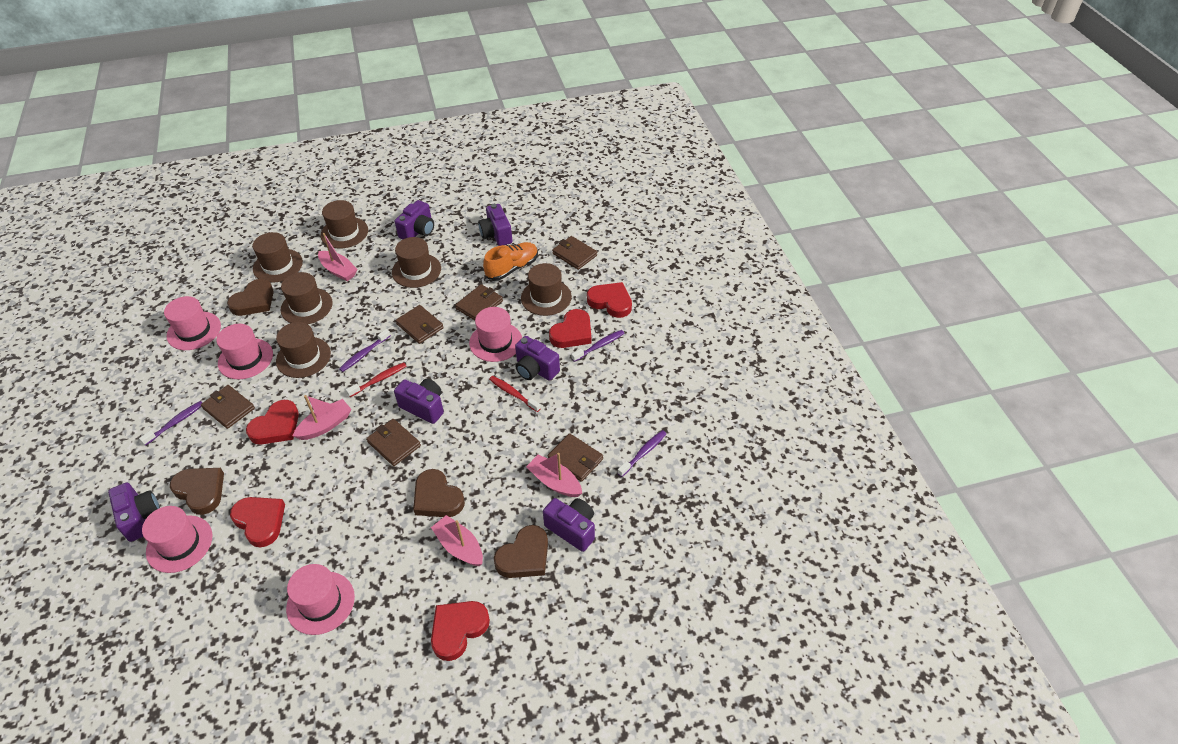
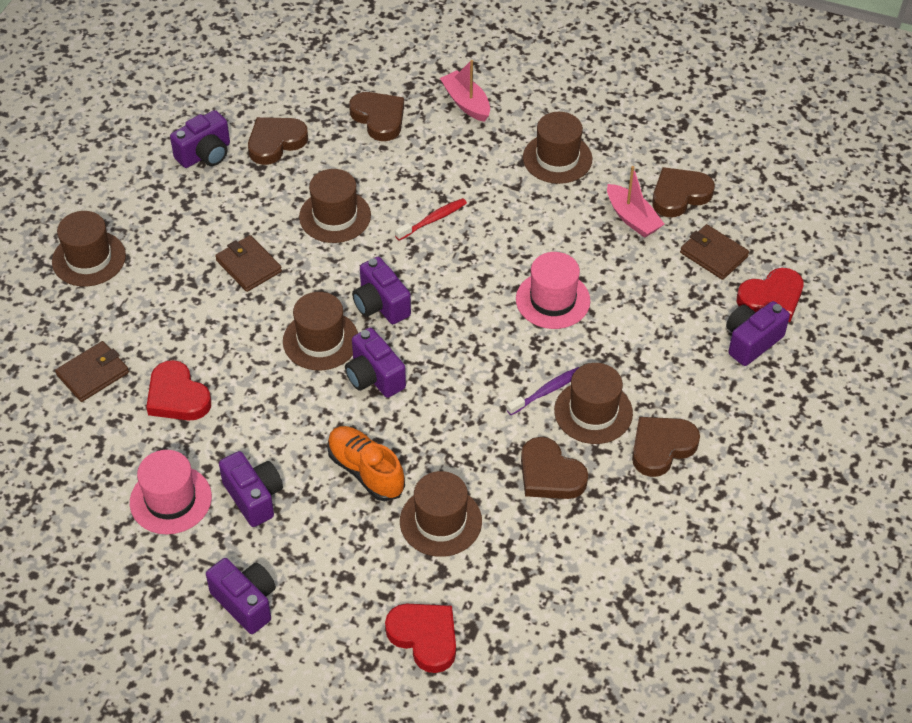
brown heart: 4 -> 5
brown wallet: 6 -> 3
pink boat: 4 -> 2
pink hat: 5 -> 2
purple toothbrush: 4 -> 1
red heart: 5 -> 3
red toothbrush: 2 -> 1

